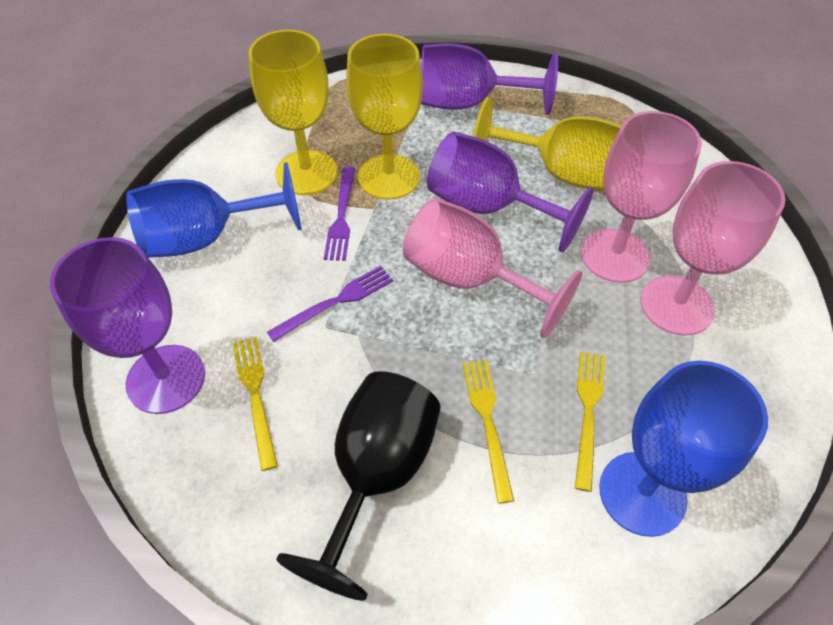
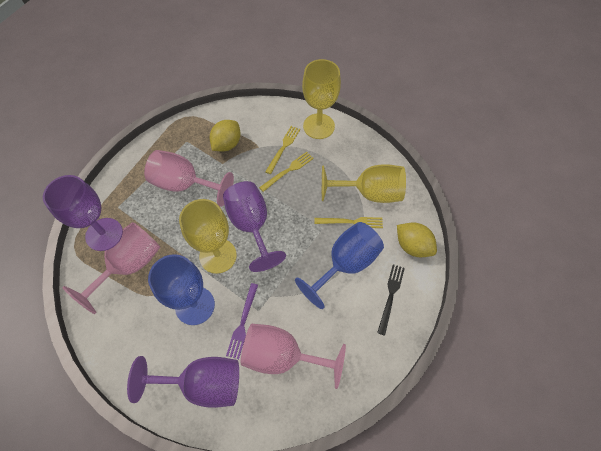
black fork: 0 -> 1
black goblet: 1 -> 0
purple fork: 2 -> 1
yellow lemon: 0 -> 2

